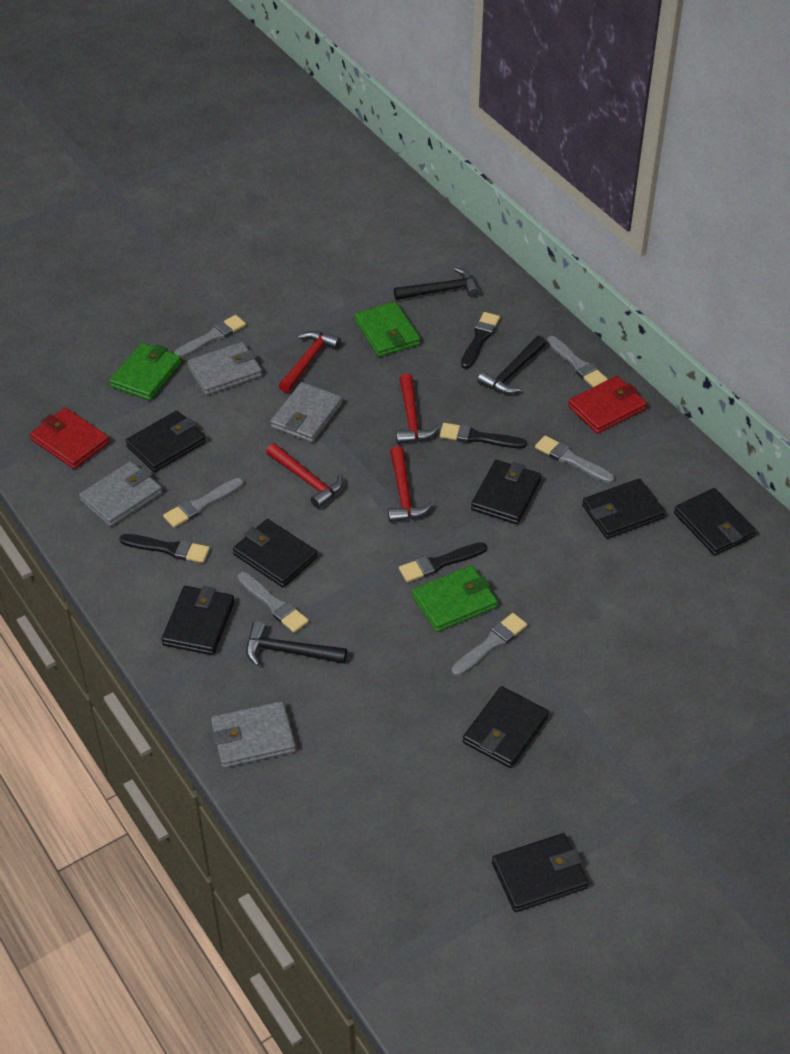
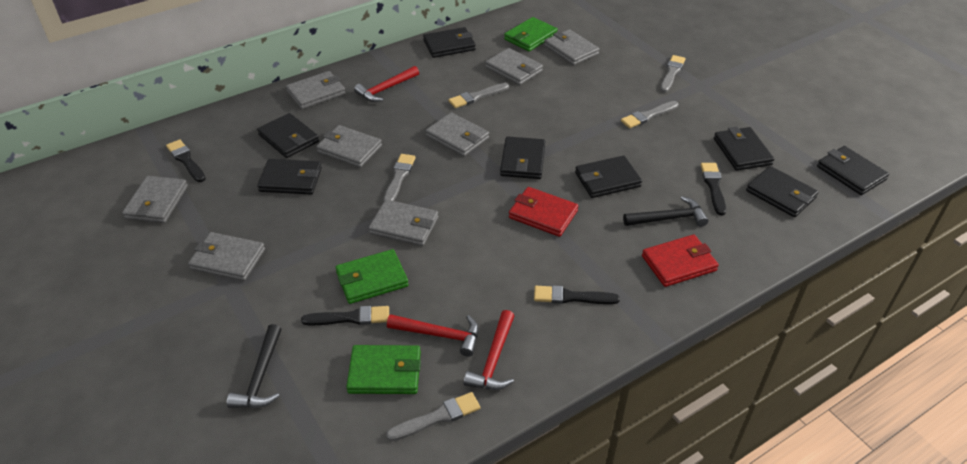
black hammer: 3 -> 2
grey brush: 6 -> 5
grey wallet: 4 -> 8
red hammer: 4 -> 3

